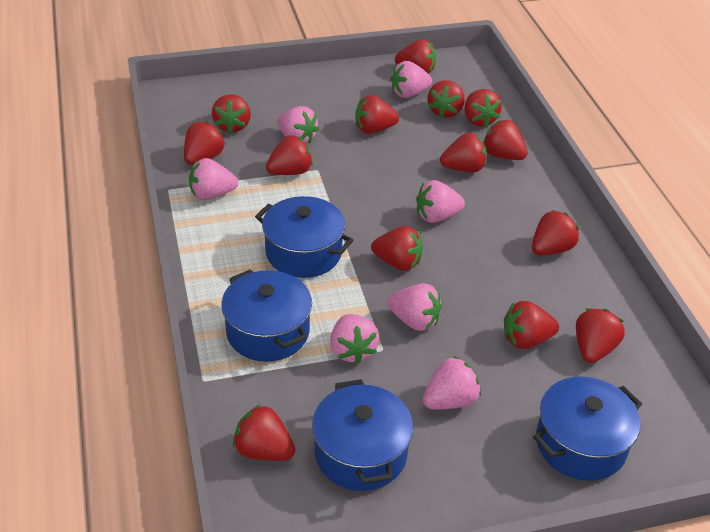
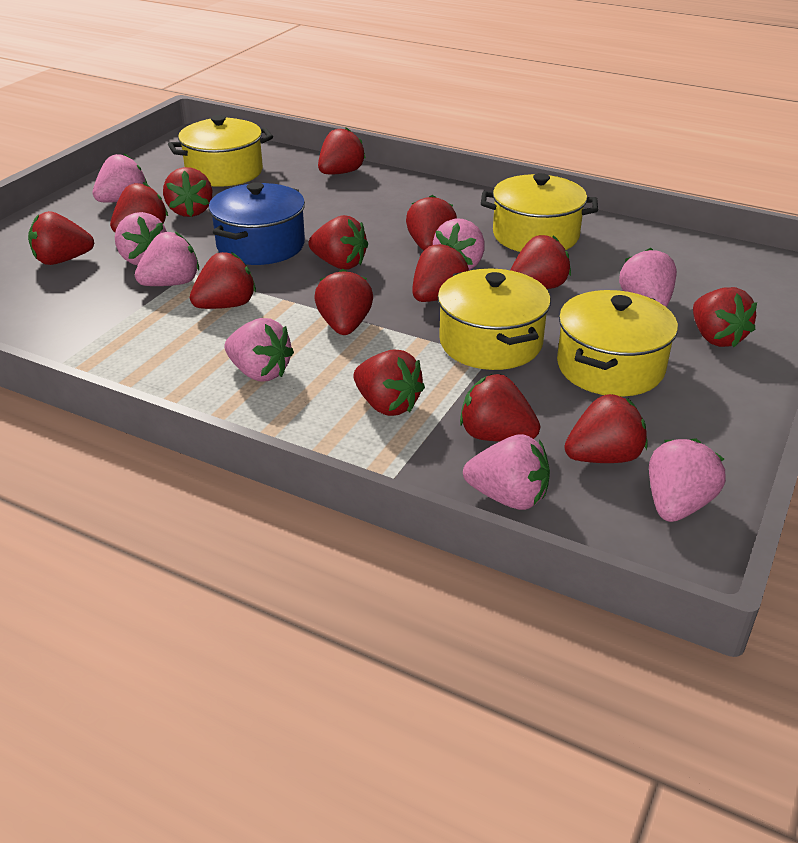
blue pot: 4 -> 1
pink strawberry: 7 -> 8
yellow pot: 0 -> 4

